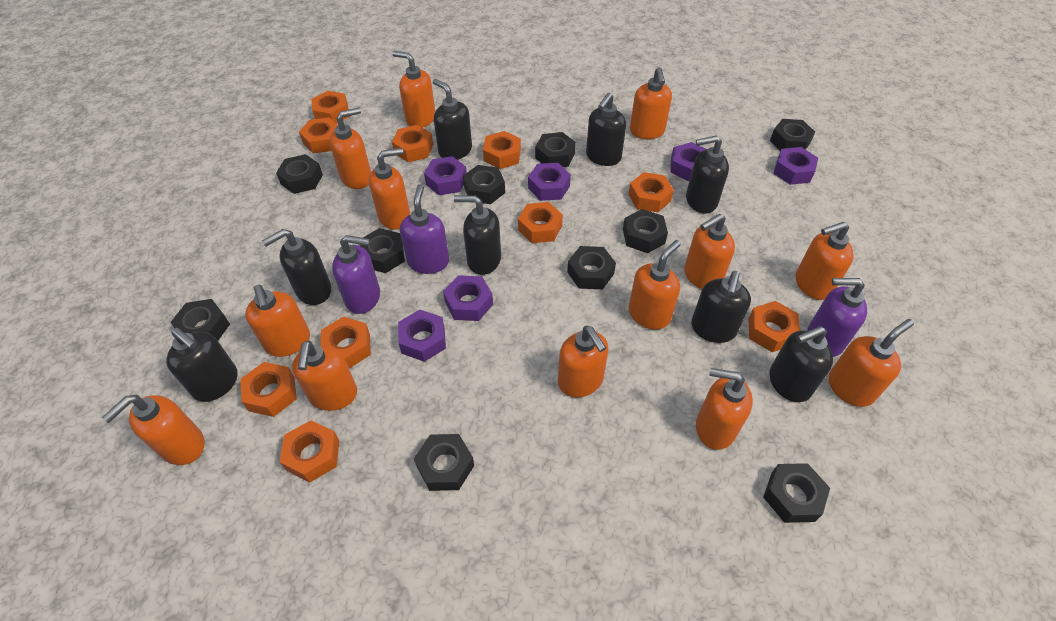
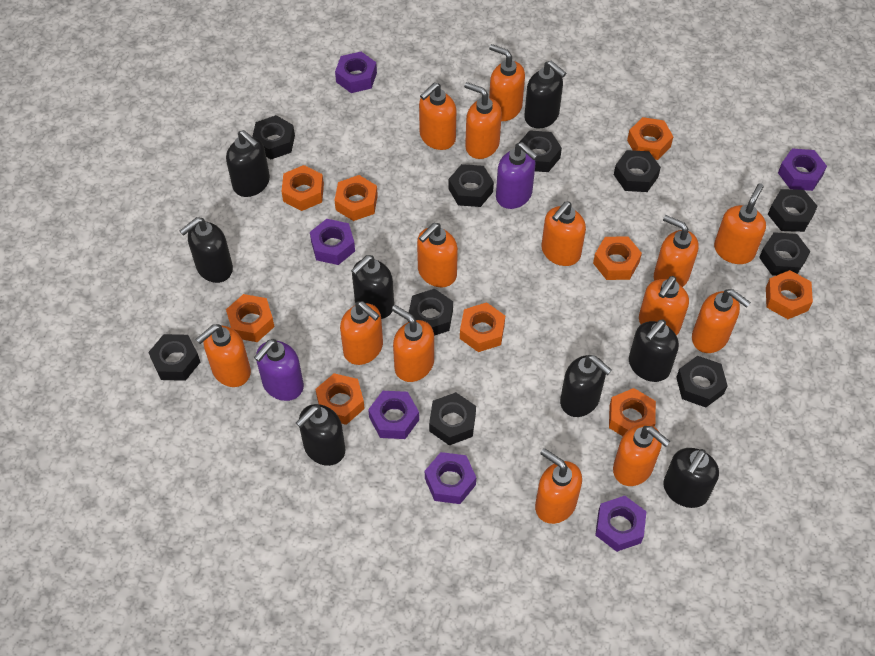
orange nut: 10 -> 9
orange soap dispenser: 13 -> 14
purple soap dispenser: 3 -> 2

